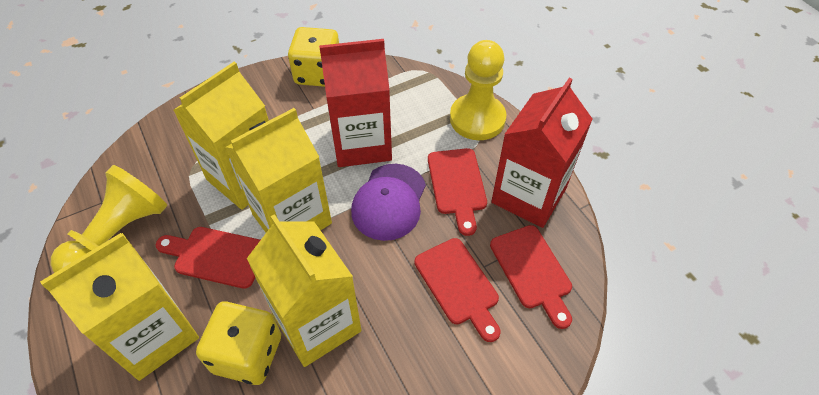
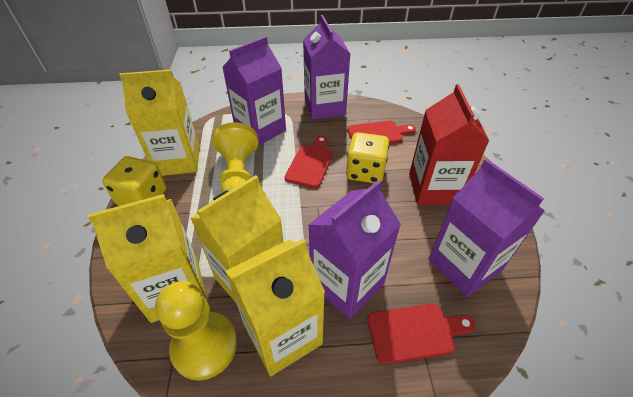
purple cap: 1 -> 0
purple carton: 0 -> 4
red carton: 2 -> 1
red cutting board: 4 -> 3

